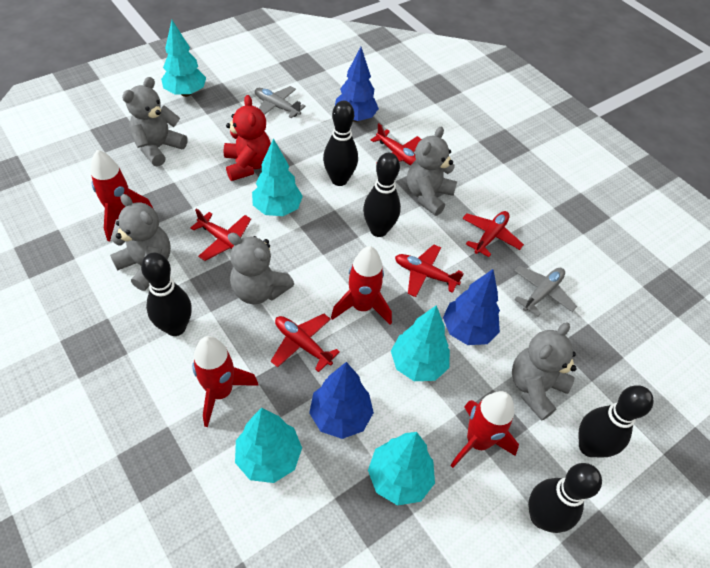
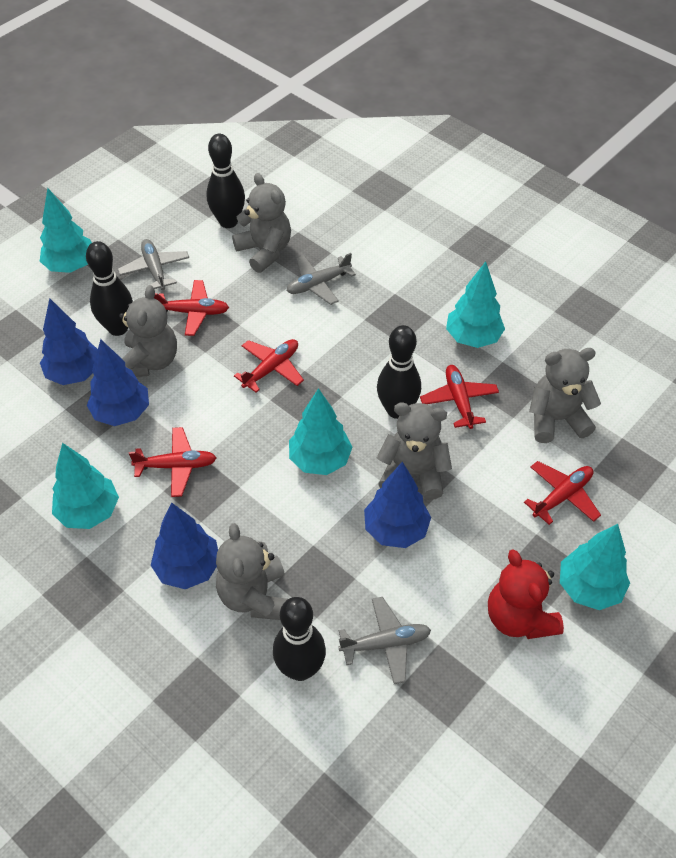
black bowling pin: 5 -> 4
blue tree: 3 -> 4
grey plane: 2 -> 3
red rocket: 4 -> 0

